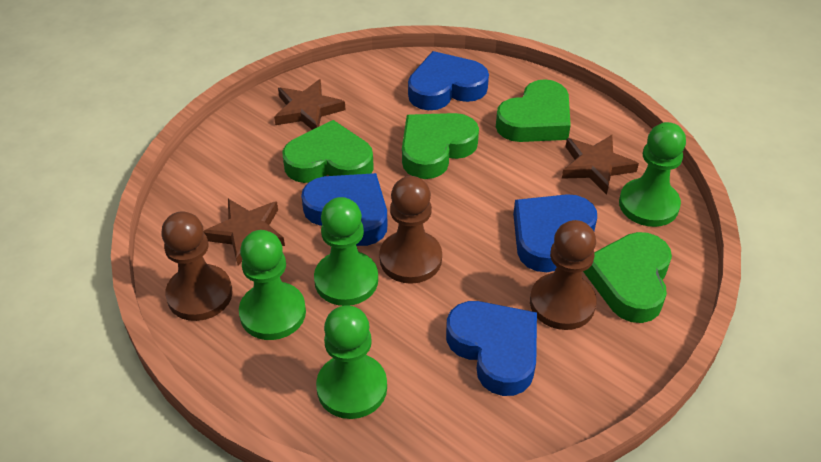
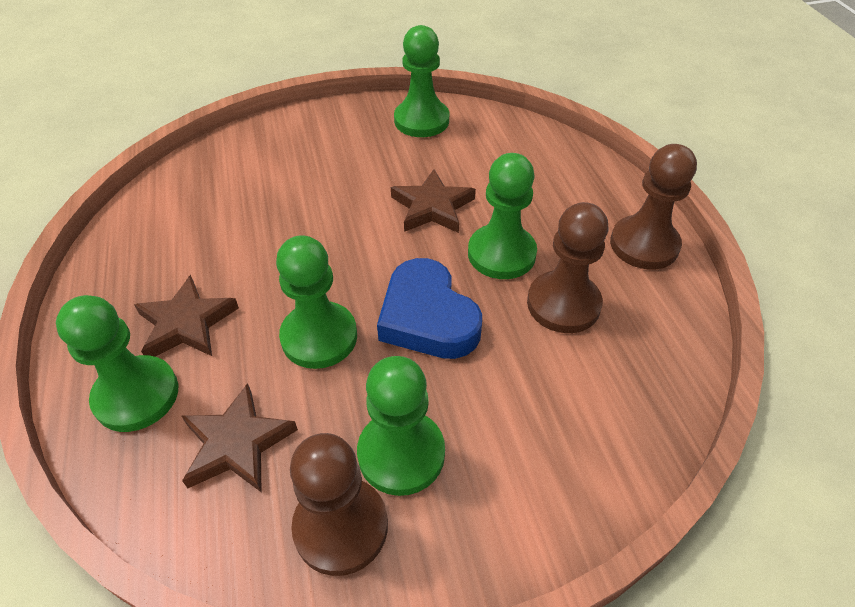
blue heart: 4 -> 1
green heart: 4 -> 0
green pawn: 4 -> 5

